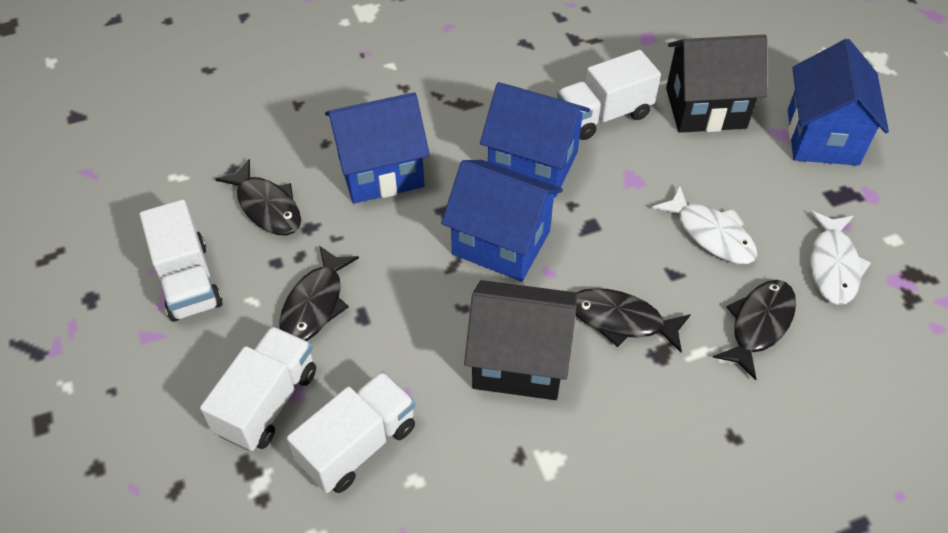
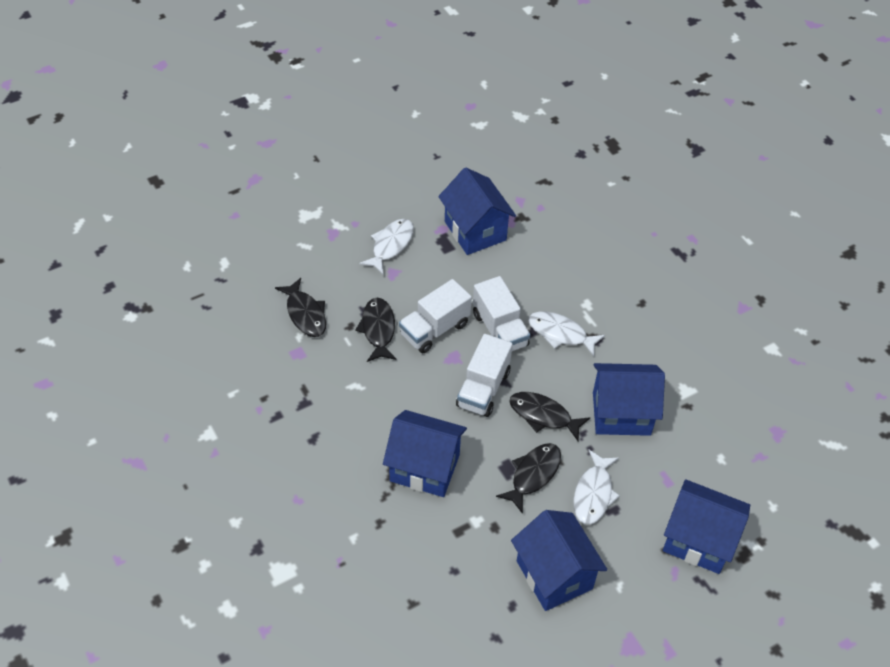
black house: 2 -> 0
blue house: 4 -> 5
white fish: 2 -> 3
white truck: 4 -> 3

